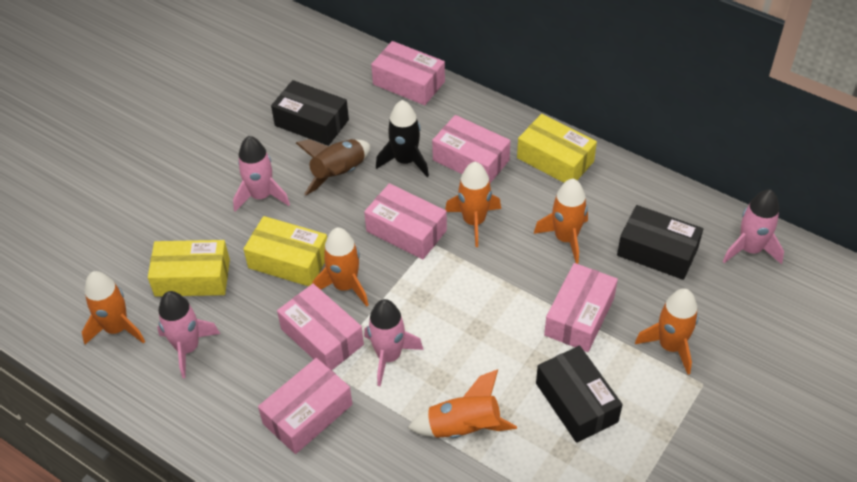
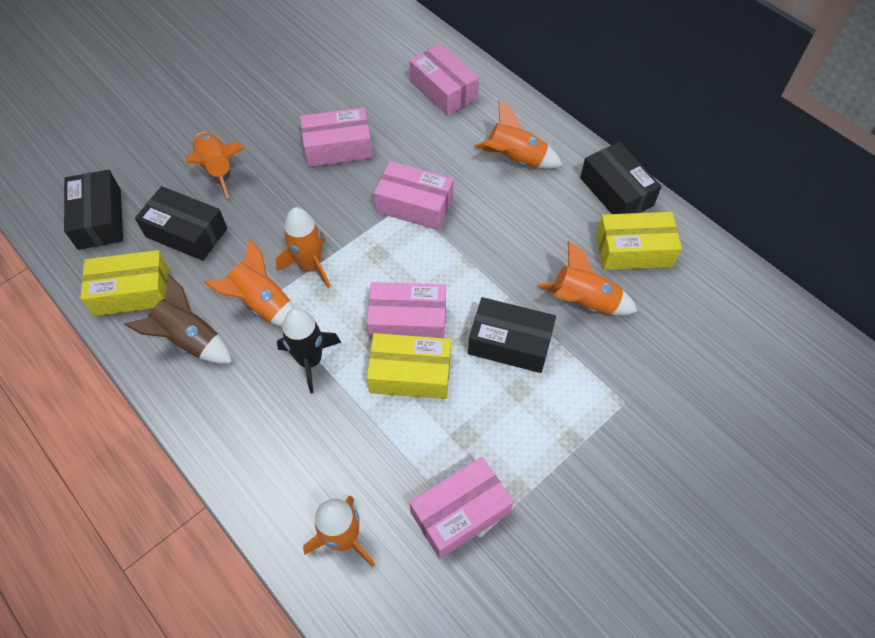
black box: 3 -> 4
pink box: 6 -> 5
pink rocket: 4 -> 0

